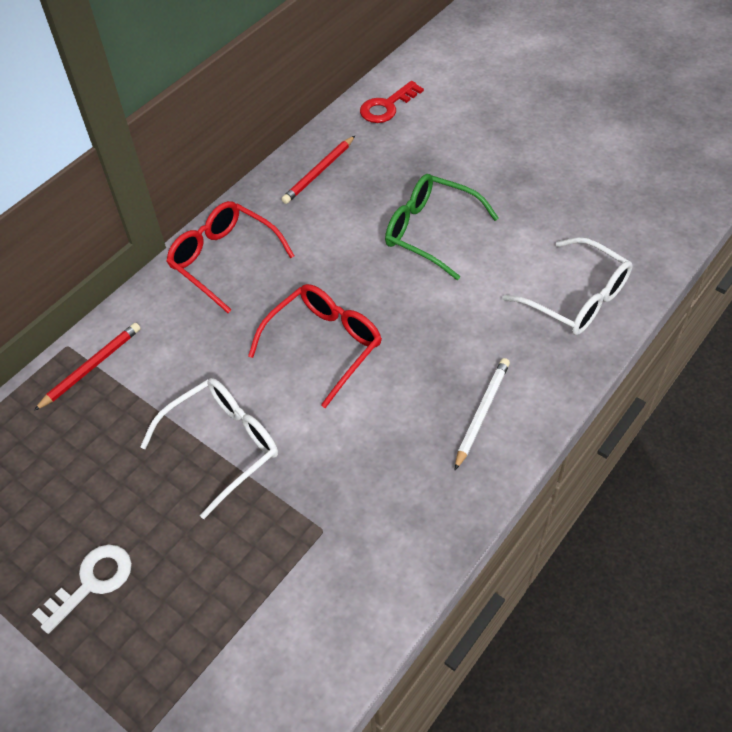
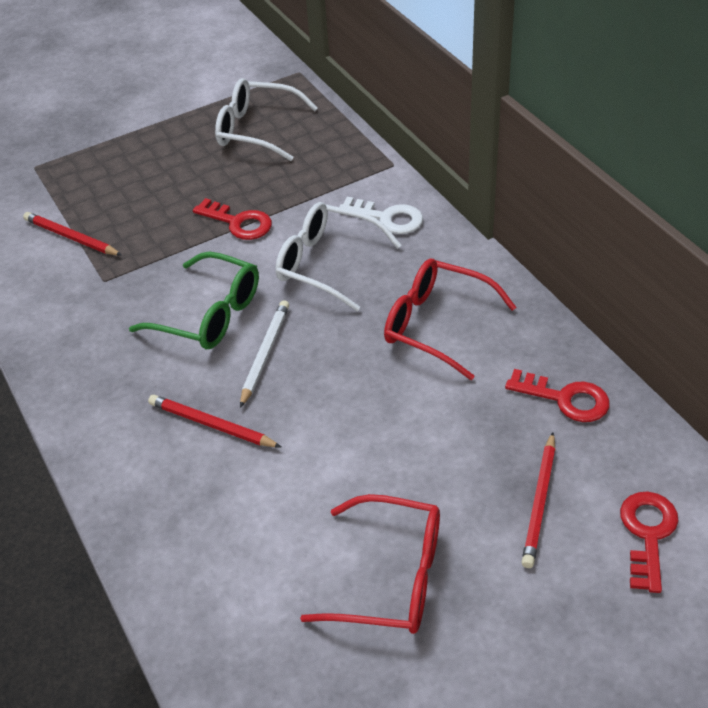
red key: 1 -> 3
red pencil: 2 -> 3

